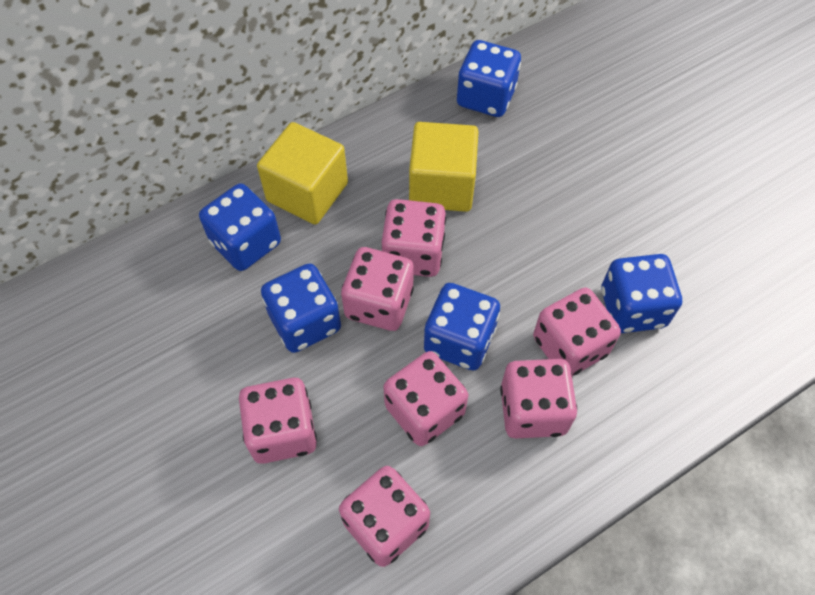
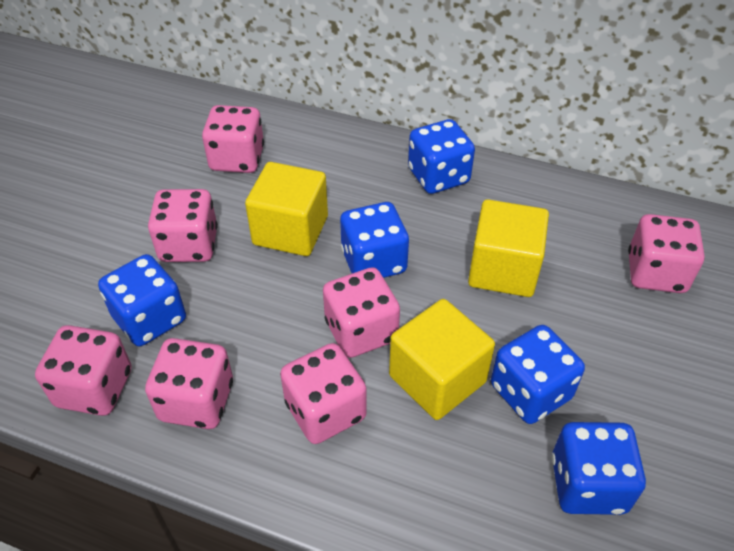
yellow cube: 2 -> 3

